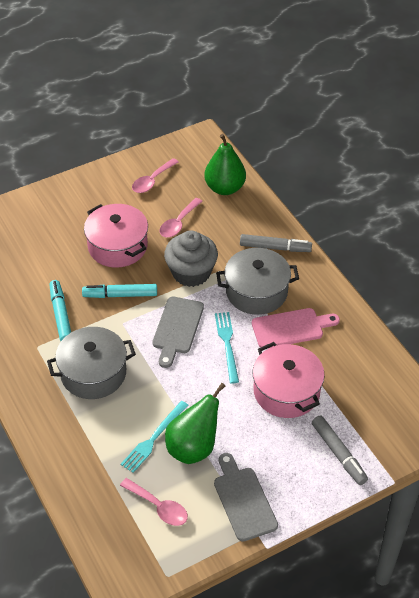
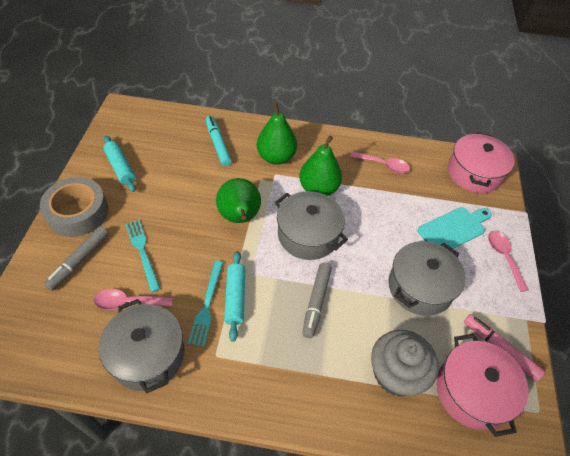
green pear: 2 -> 3
grey cutting board: 2 -> 0
grey pot: 2 -> 3
grey tape: 0 -> 1
pink cutting board: 1 -> 0
pink marker: 0 -> 1
turquoise cutting board: 0 -> 1
turquoise marker: 2 -> 1
turquoise rolling pin: 0 -> 2

